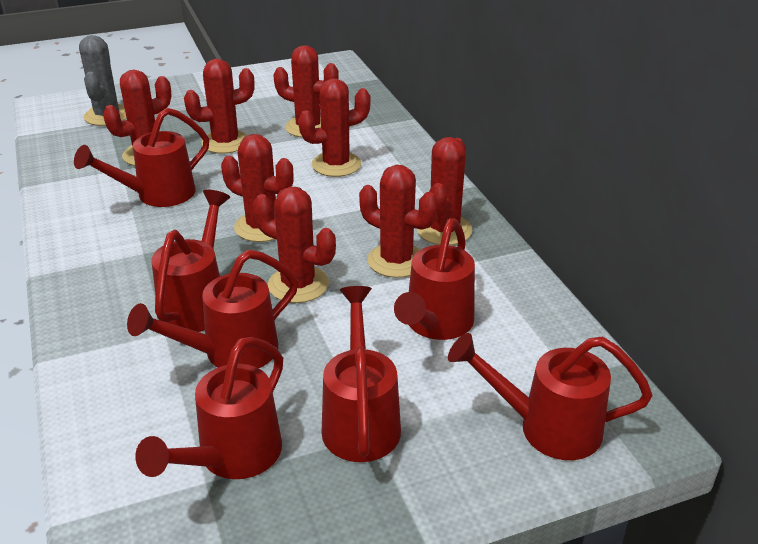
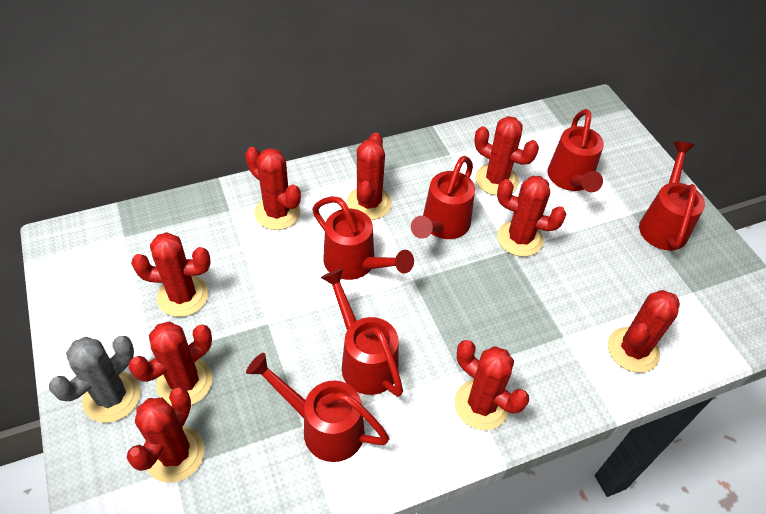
red cactus: 8 -> 9
red watering can: 7 -> 6

